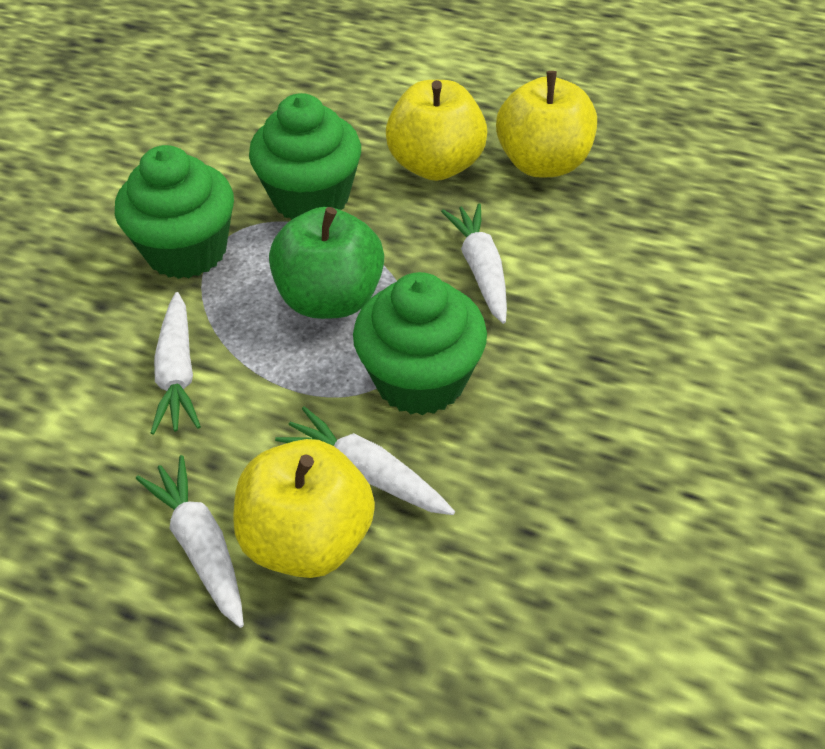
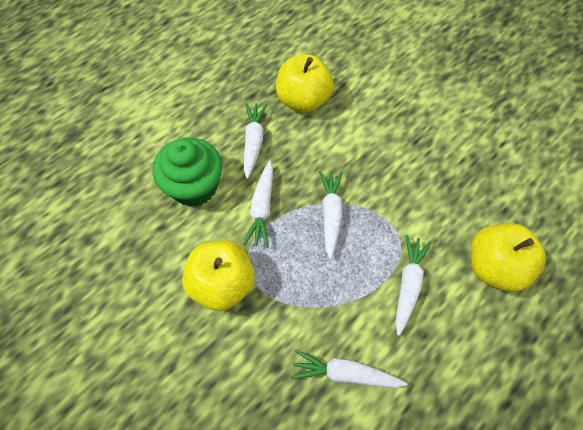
green apple: 1 -> 0
green cupcake: 3 -> 1
white carrot: 4 -> 5

